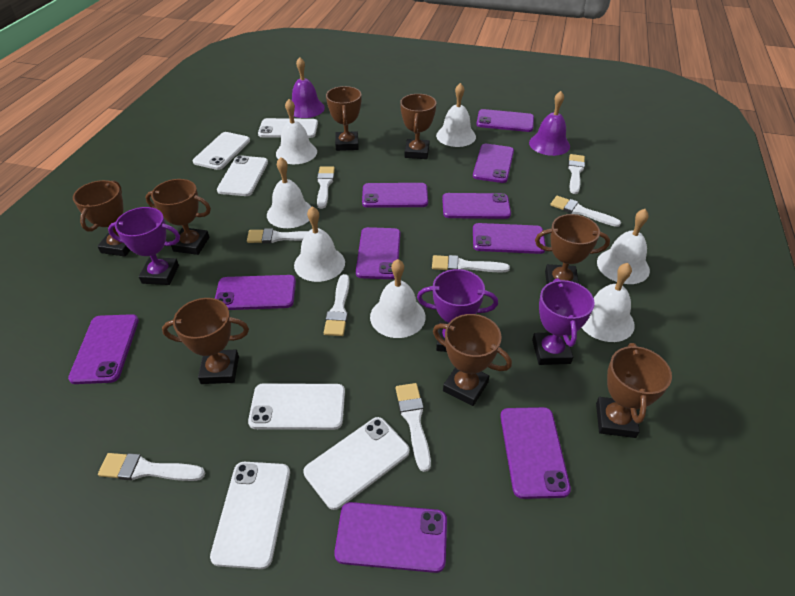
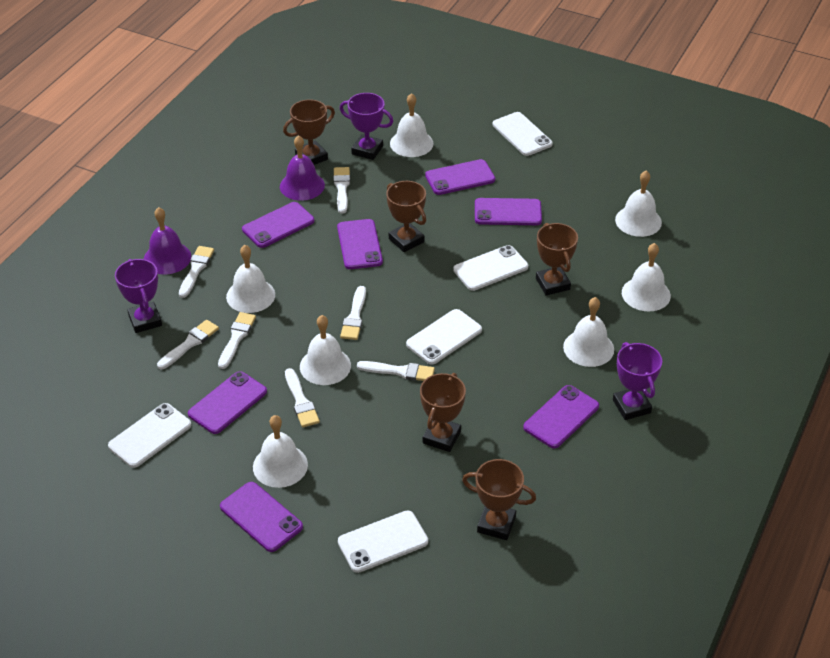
brown trophy: 8 -> 5
purple phone: 10 -> 7
white brush: 8 -> 7
white phone: 6 -> 5

